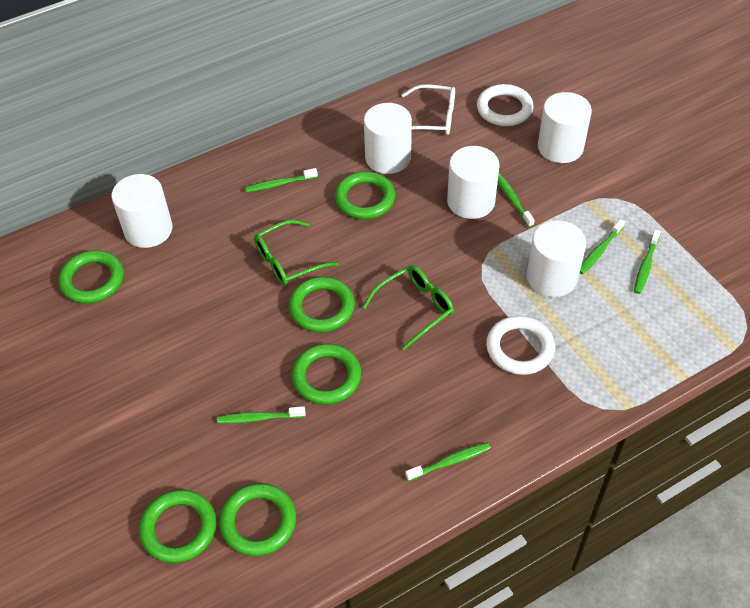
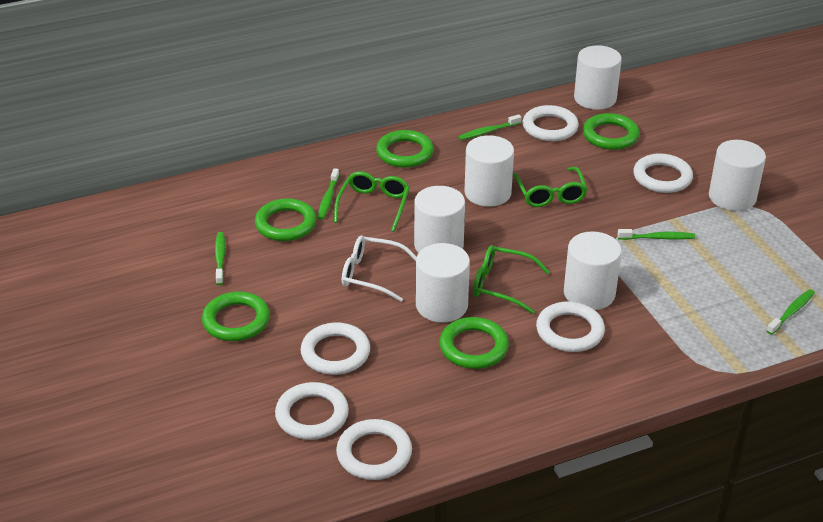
green glasses: 2 -> 3
green ring: 6 -> 5
green toothbrush: 6 -> 5
white cylinder: 5 -> 6
white ring: 2 -> 6

